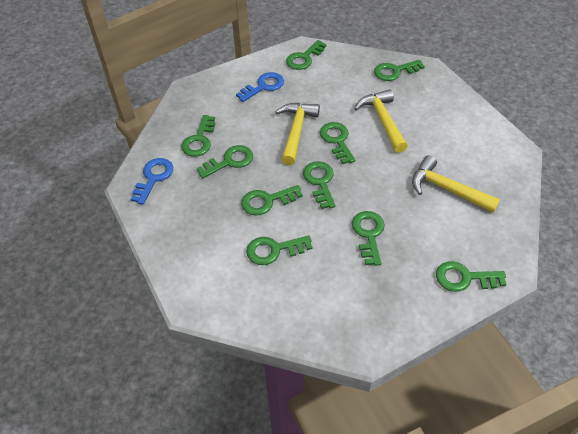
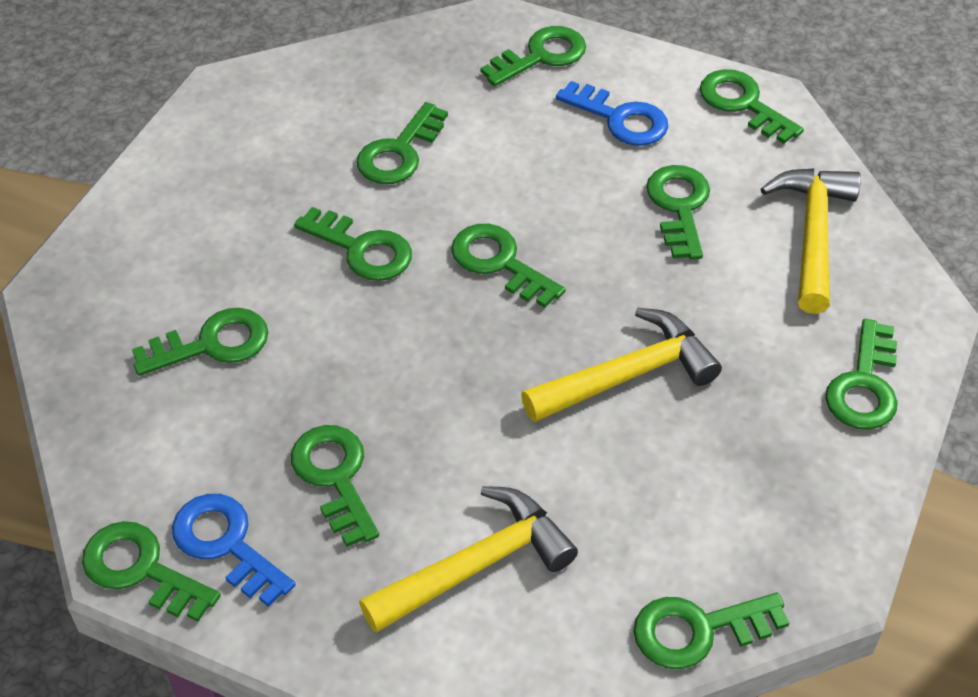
green key: 10 -> 11

